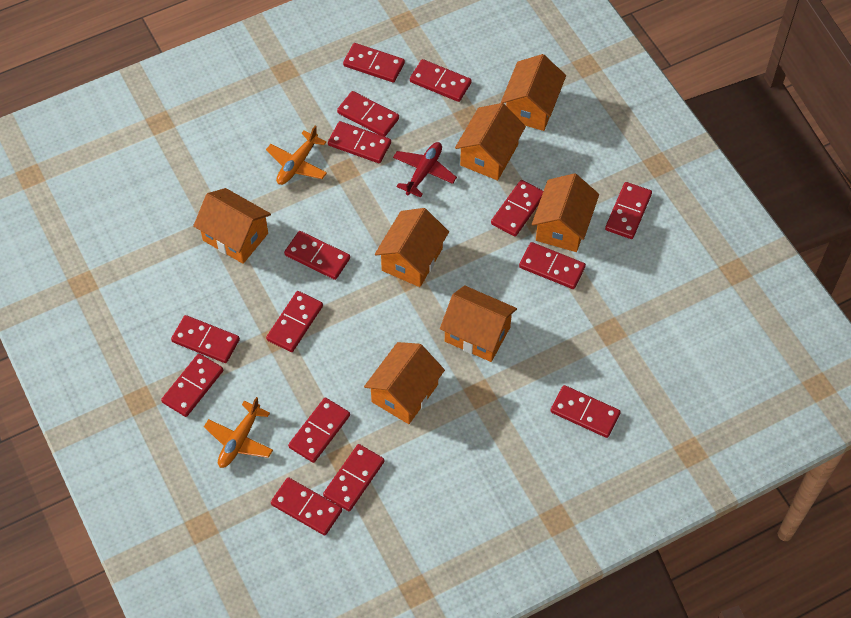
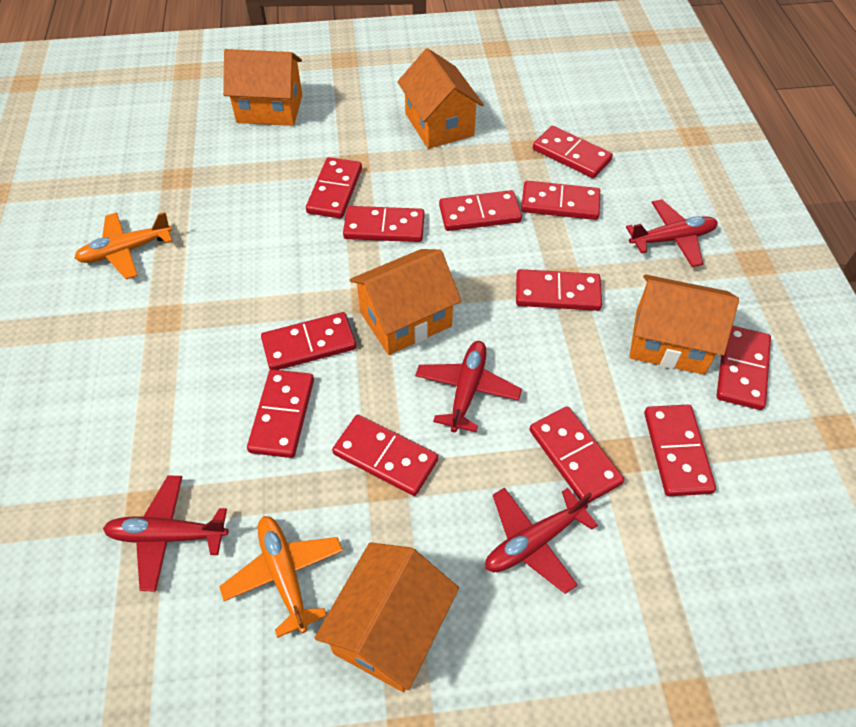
orange house: 7 -> 5
red domino: 15 -> 12
red plane: 1 -> 4

